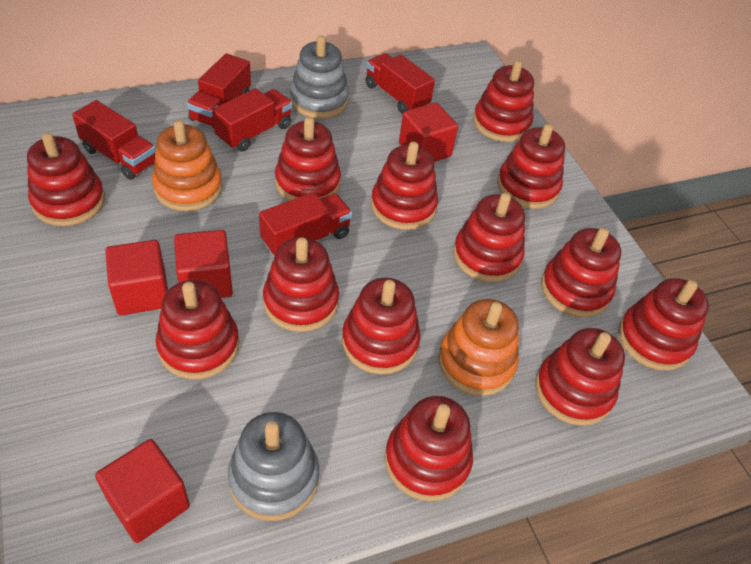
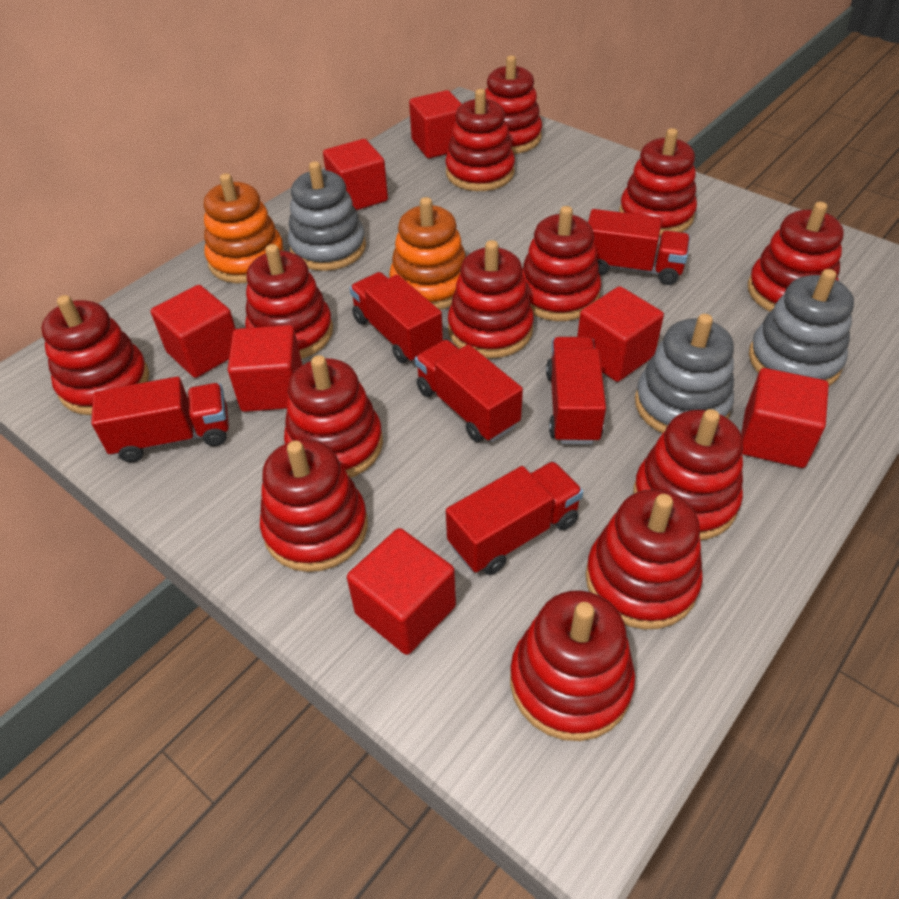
grey stacking toy: 2 -> 3
red cube: 4 -> 7
red truck: 5 -> 6

